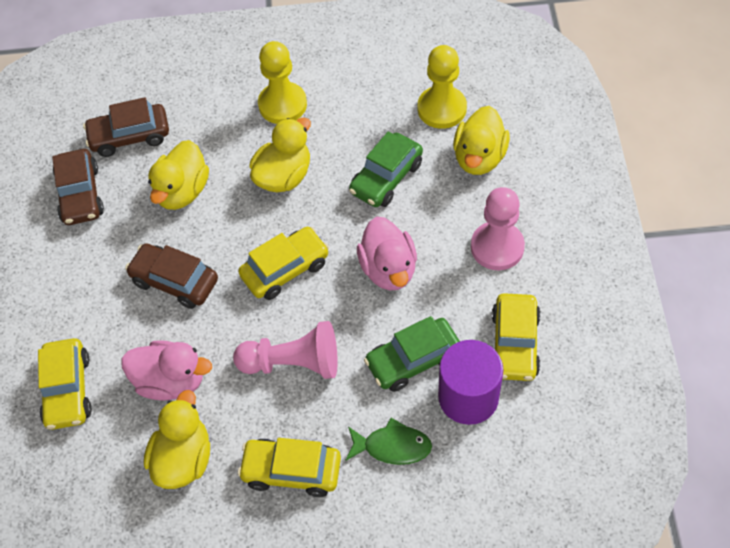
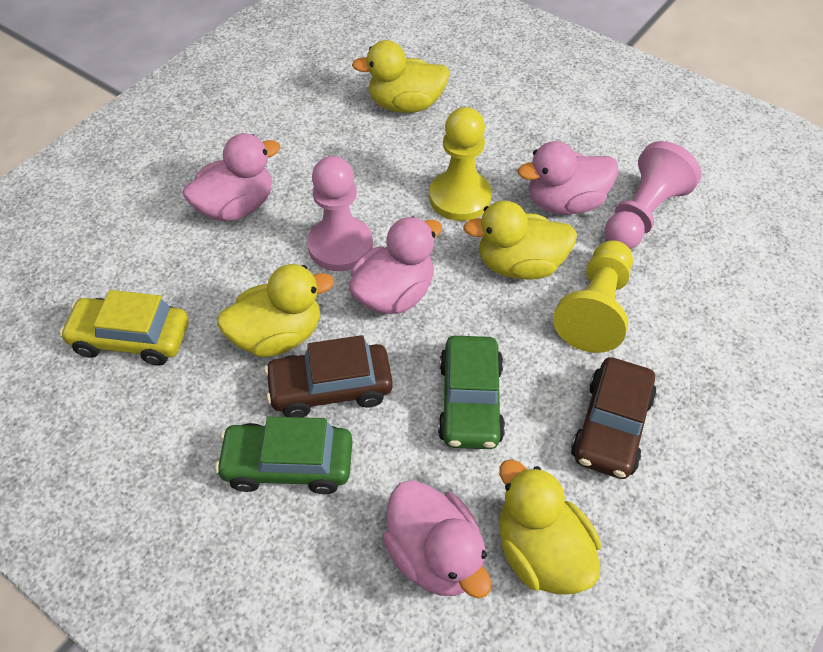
brown car: 3 -> 2
green fish: 1 -> 0
pink duck: 2 -> 4
purple cylinder: 1 -> 0
yellow car: 4 -> 1

